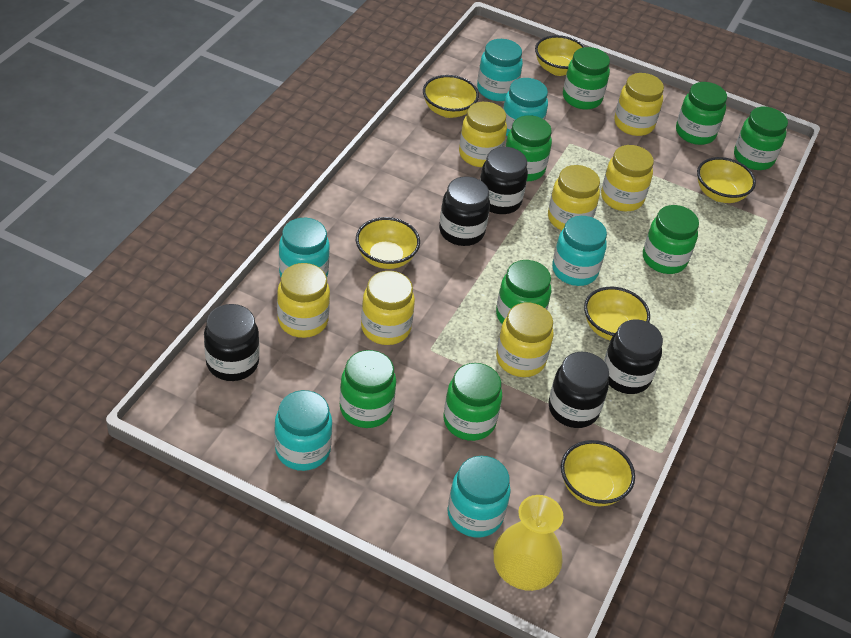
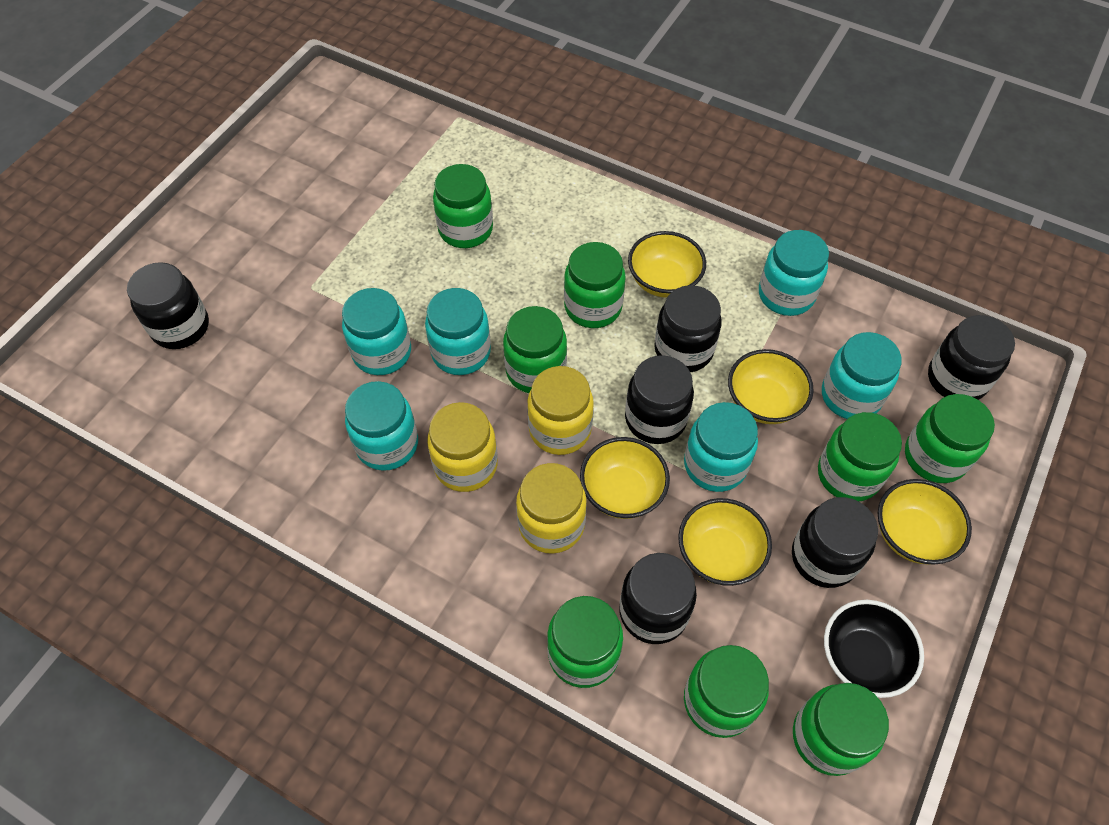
black bowl: 0 -> 1
black jar: 5 -> 6
yellow bowl: 6 -> 5
yellow jar: 7 -> 3
yellow vase: 1 -> 0

